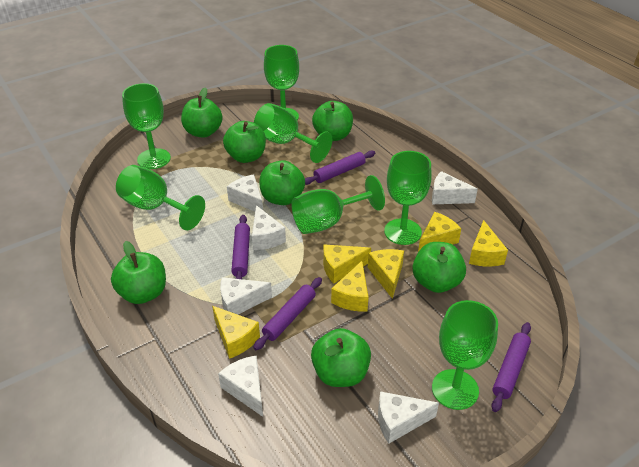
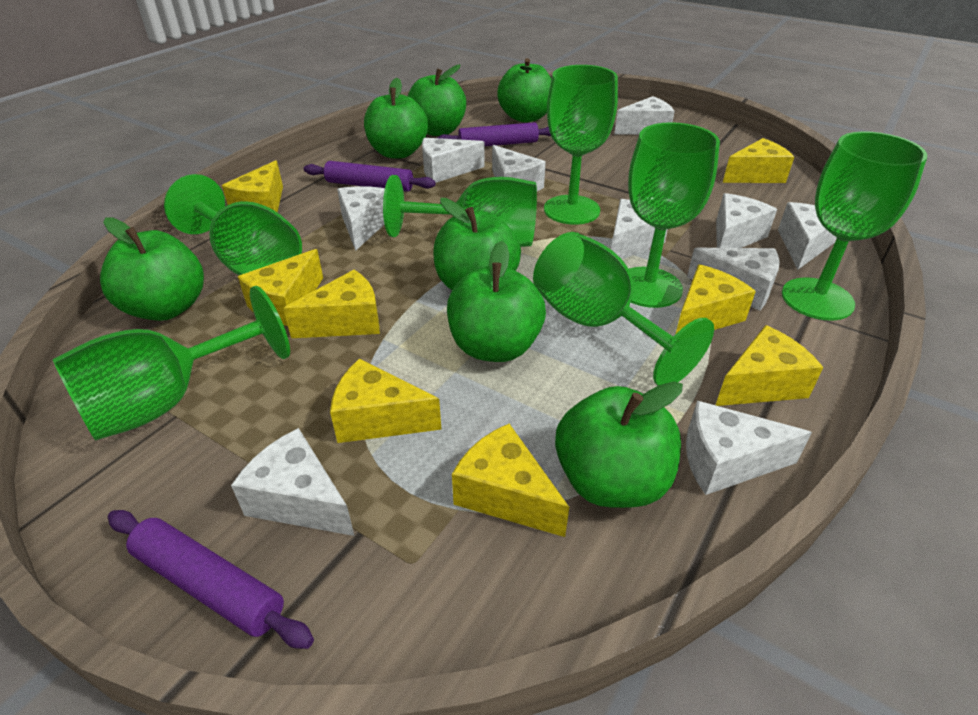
purple rolling pin: 4 -> 3
white cheese: 6 -> 10
yellow cheese: 6 -> 8

